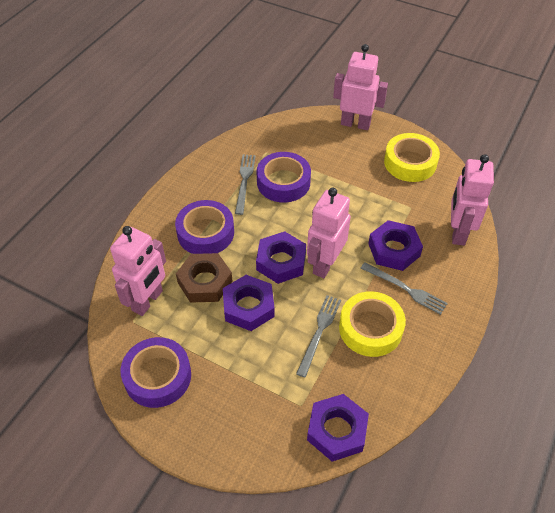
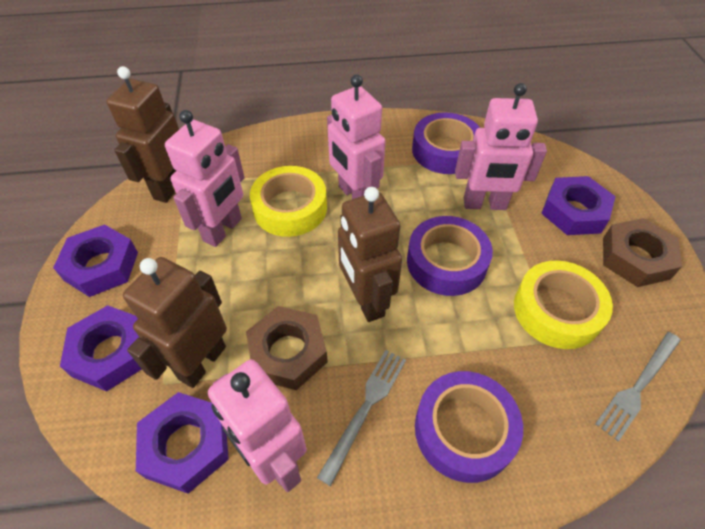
brown nut: 1 -> 2
brown robot: 0 -> 3
grey fork: 3 -> 2

